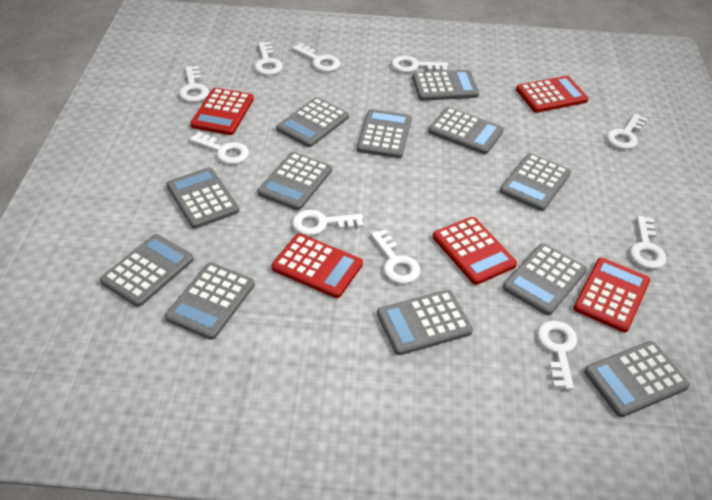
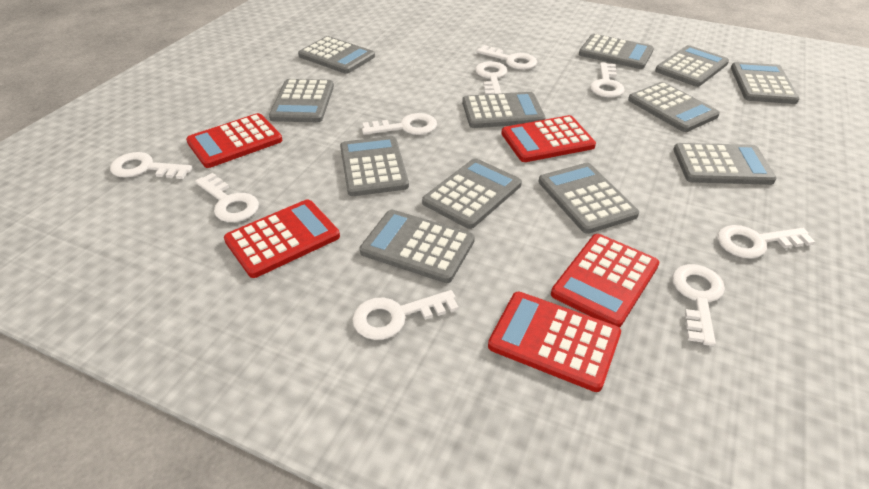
white key: 10 -> 9

